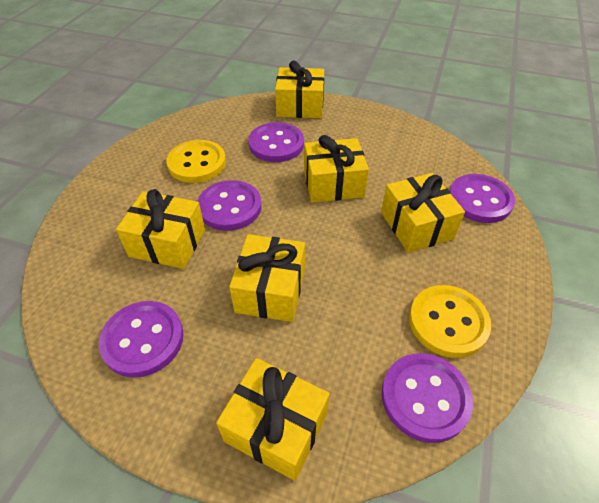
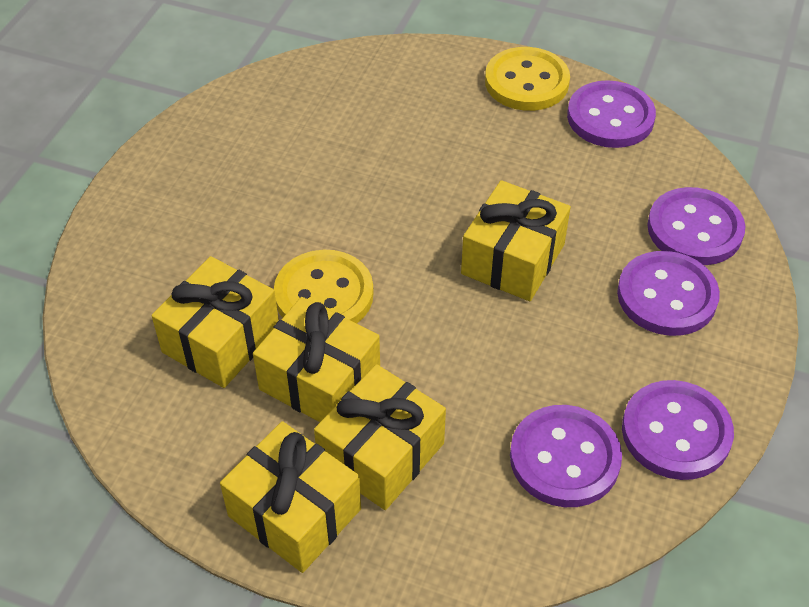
yellow gift: 6 -> 5

